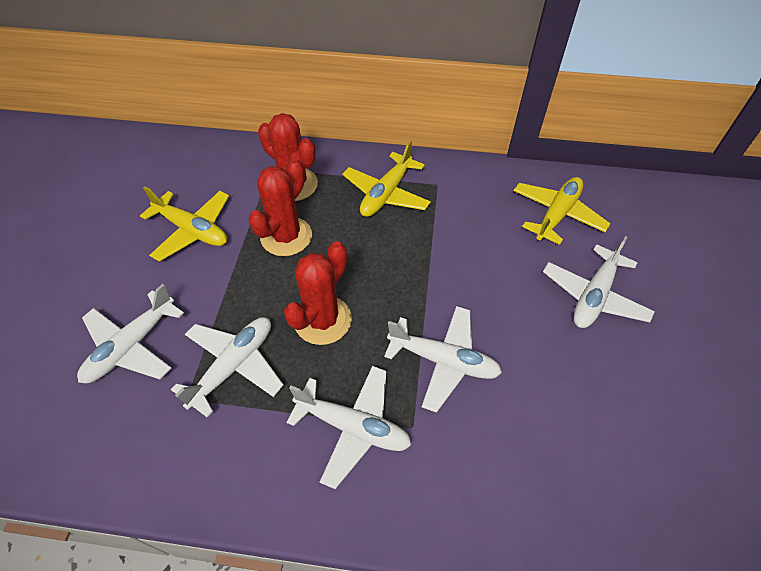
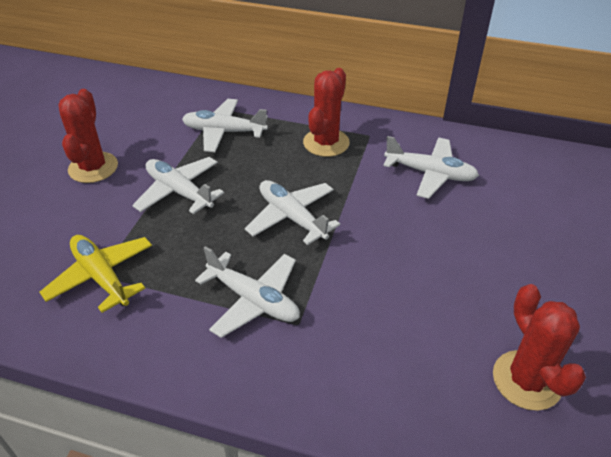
yellow plane: 3 -> 1

